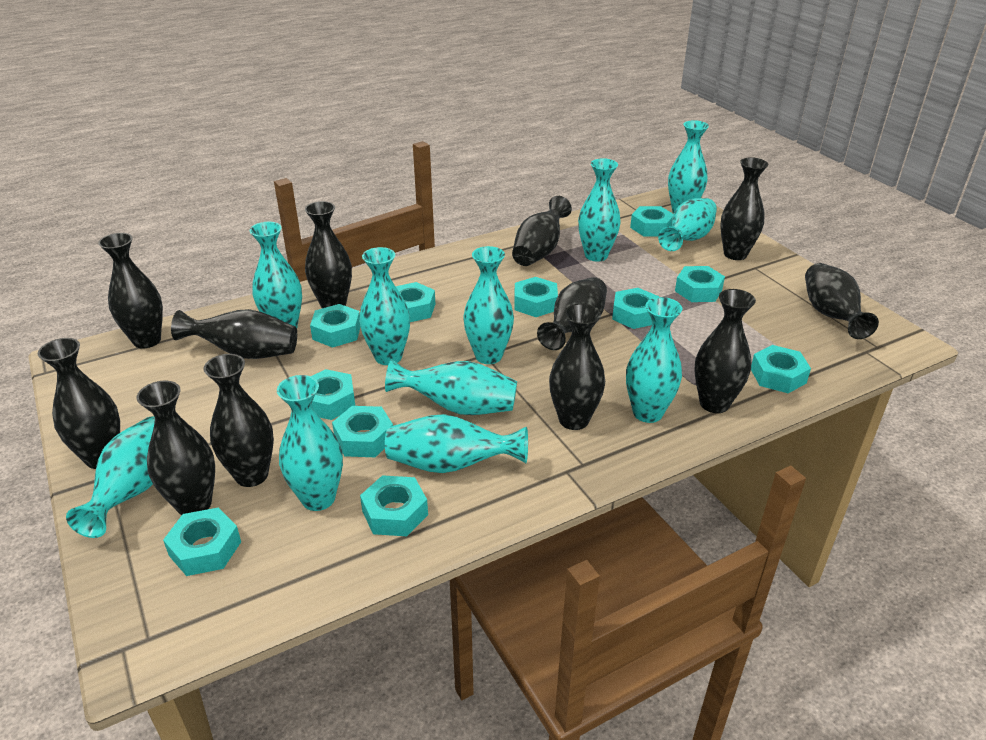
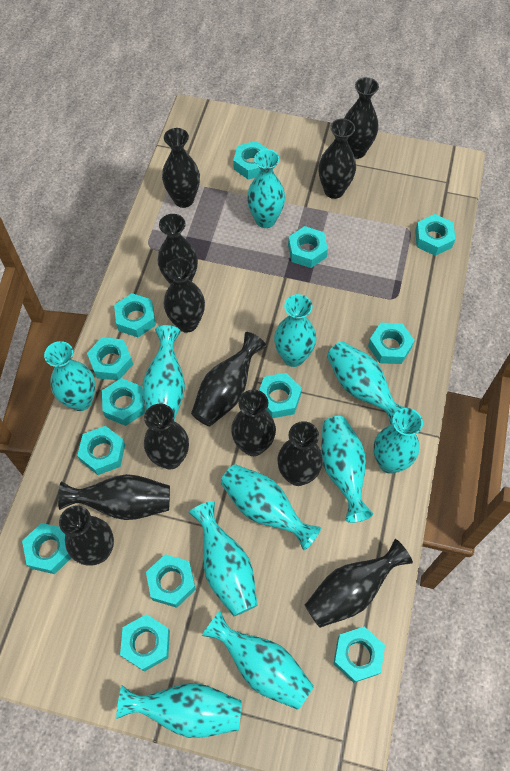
turquoise nut: 11 -> 13

